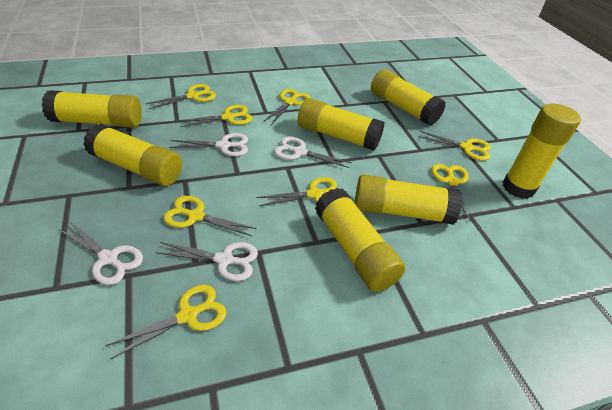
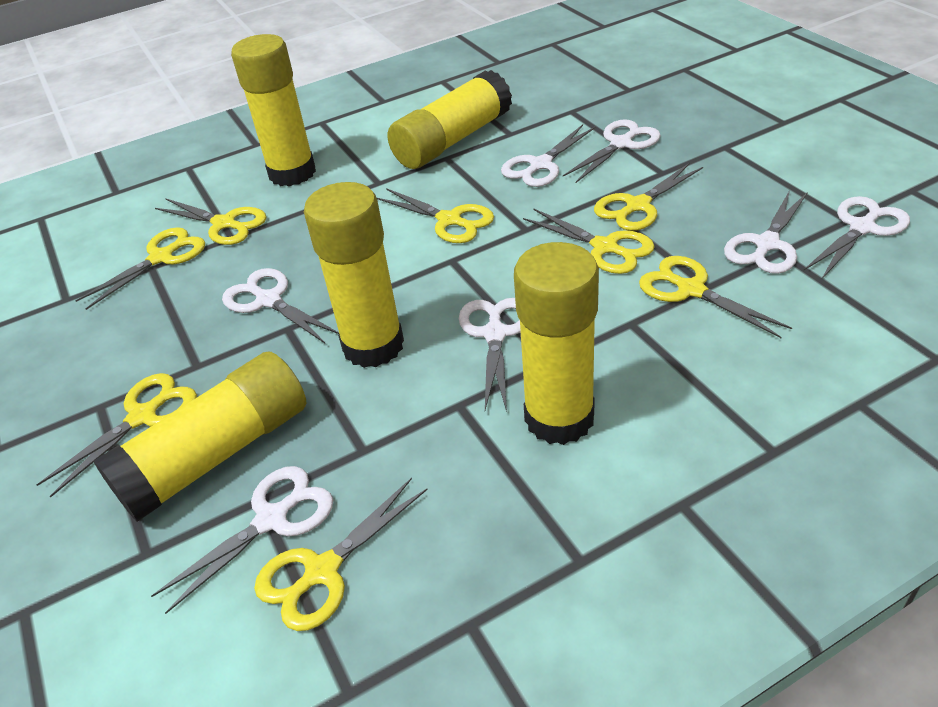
white scissors: 4 -> 7
yellow glue stick: 7 -> 5

